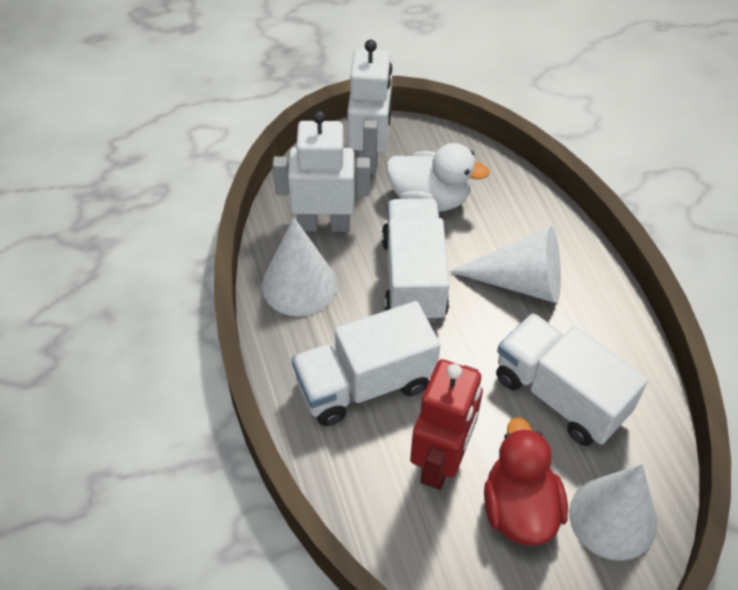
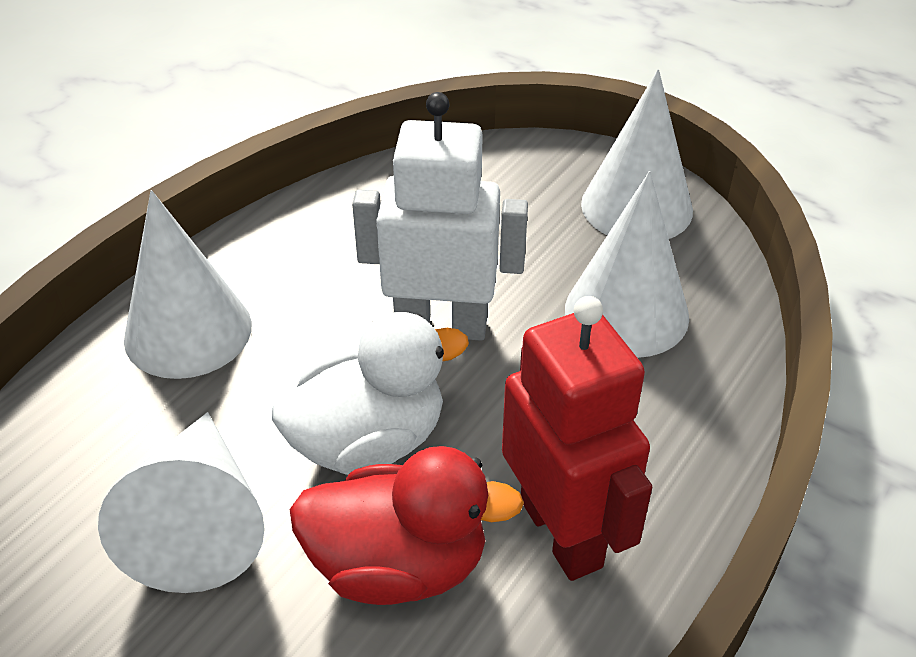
white cone: 3 -> 4
white robot: 2 -> 1
white truck: 3 -> 0

